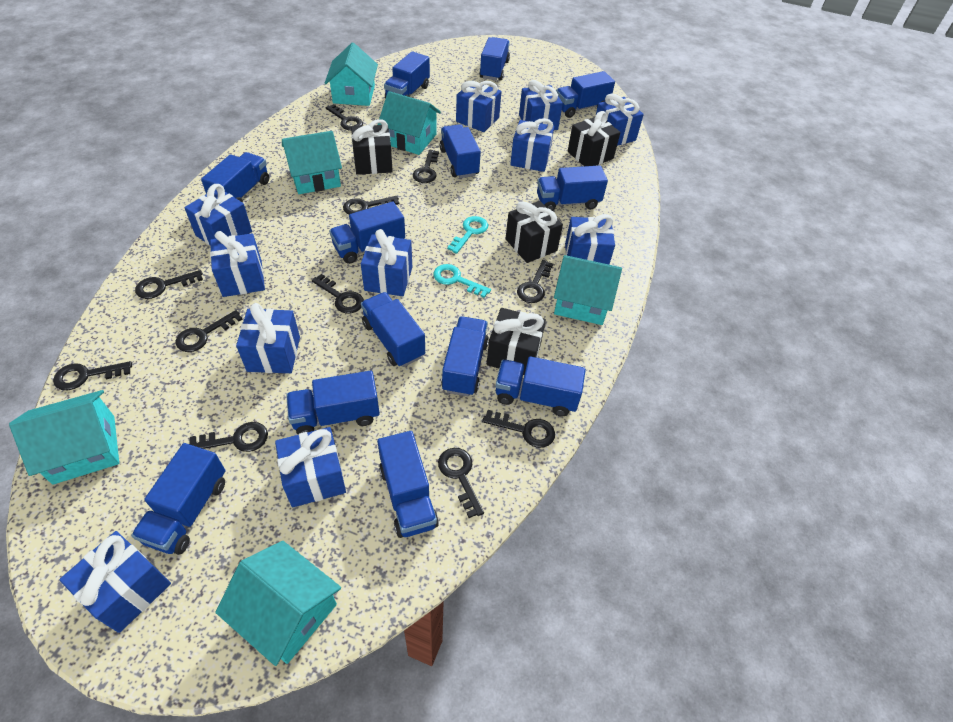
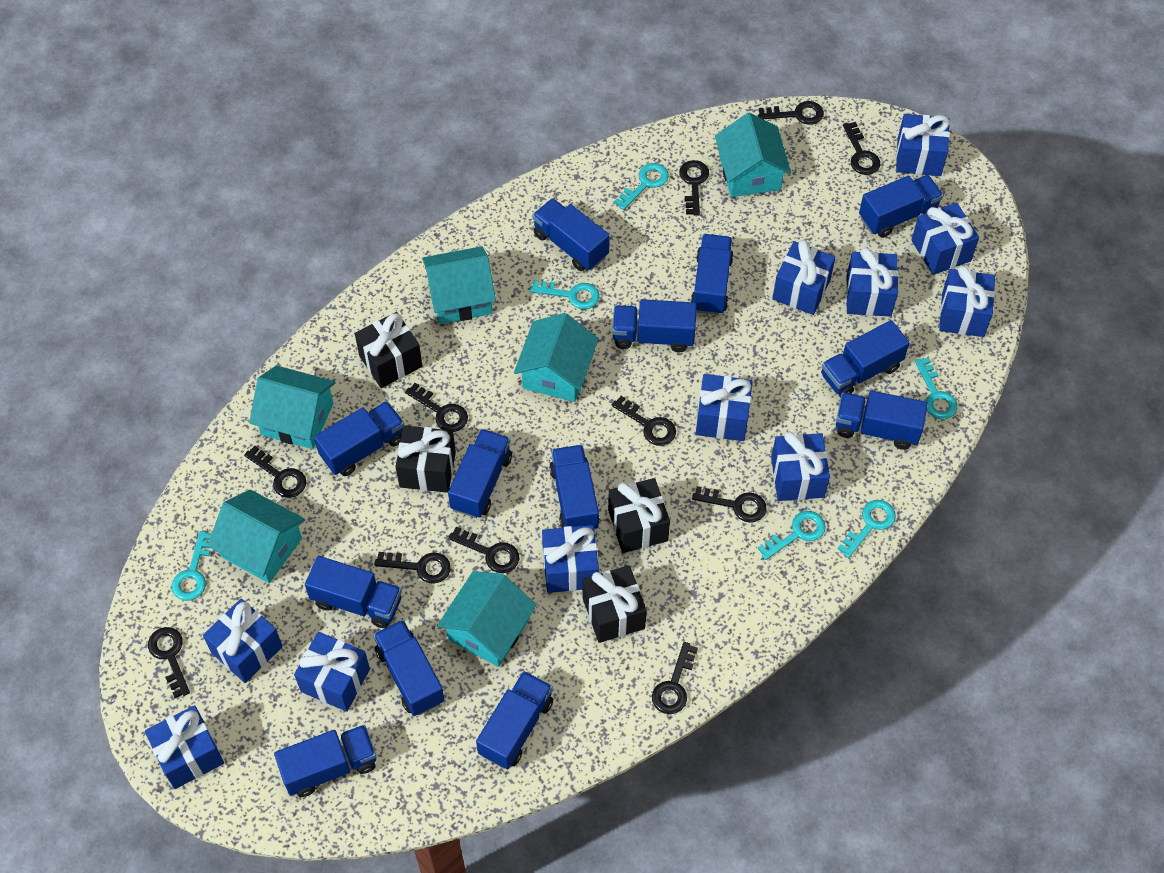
turquoise key: 2 -> 6

